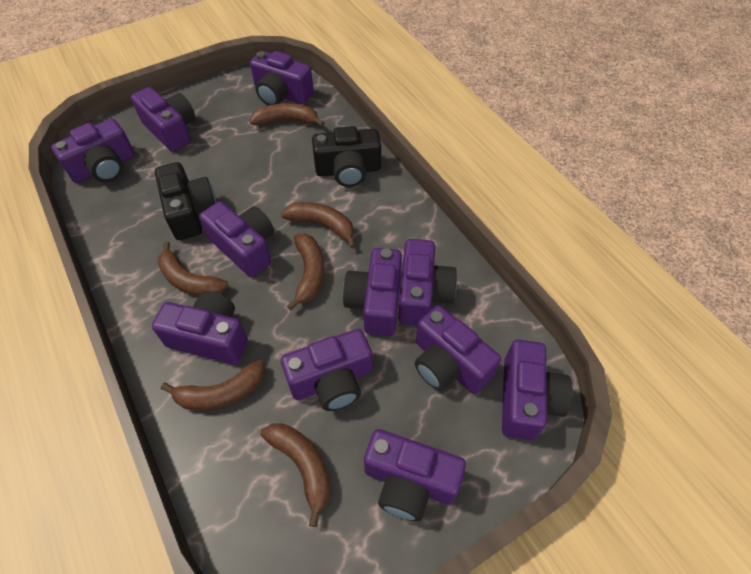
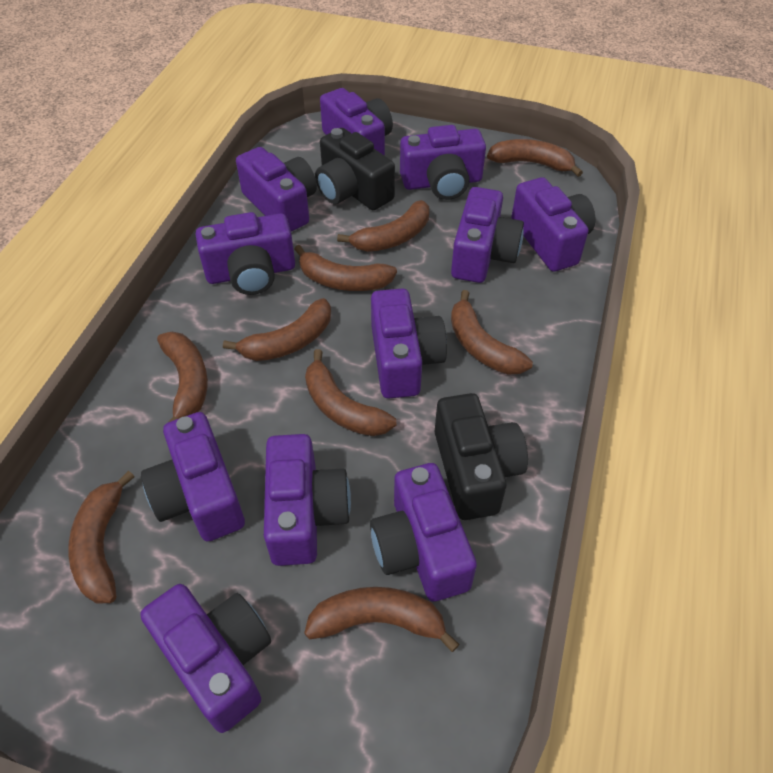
brown banana: 6 -> 9

